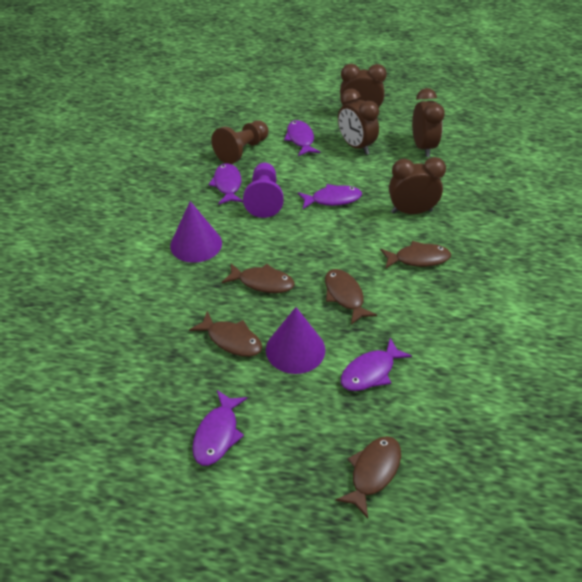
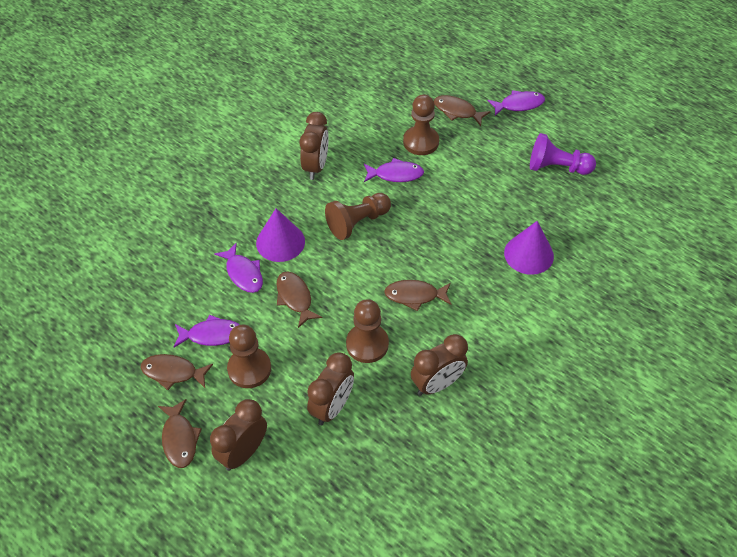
brown pawn: 1 -> 4
purple fish: 5 -> 4

